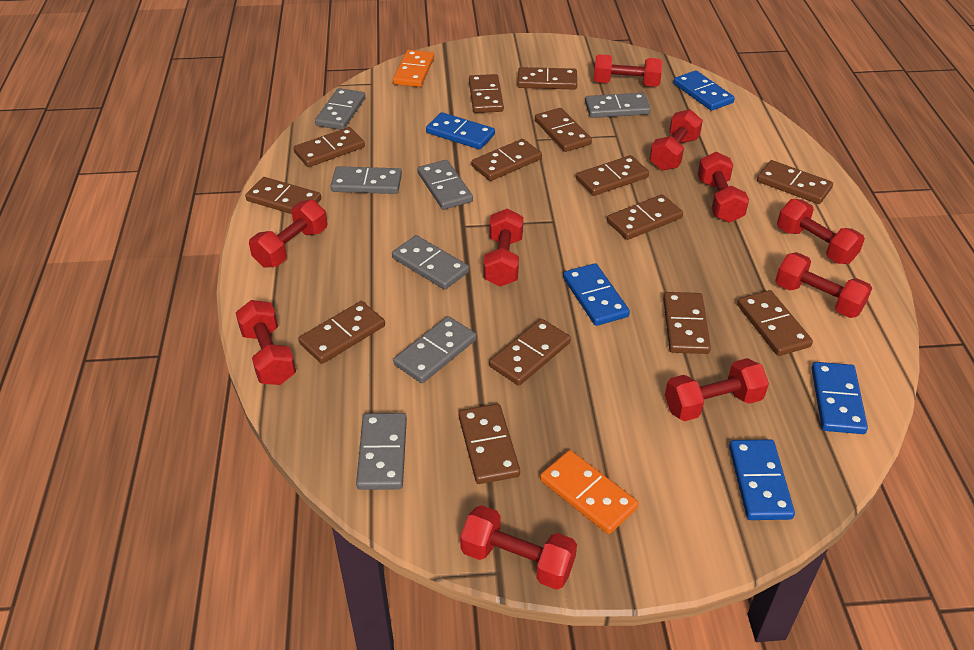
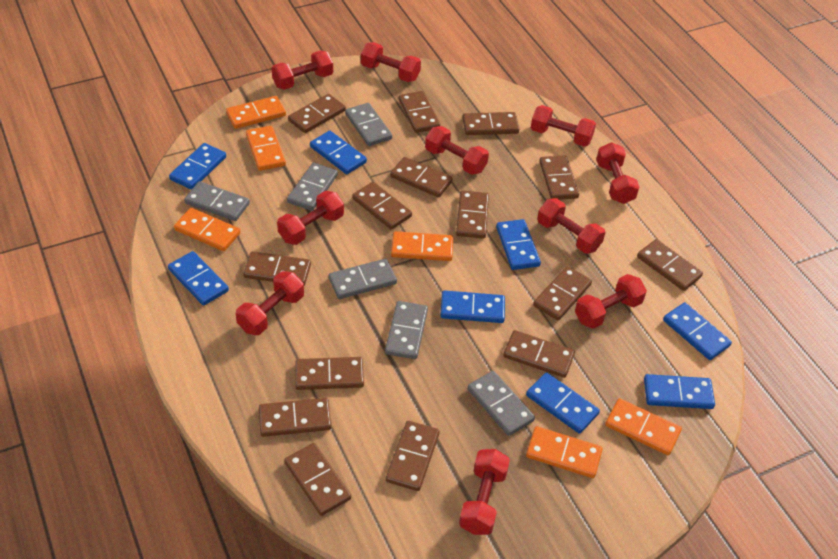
blue domino: 5 -> 8
brown domino: 14 -> 15
grey domino: 7 -> 6
orange domino: 2 -> 6

